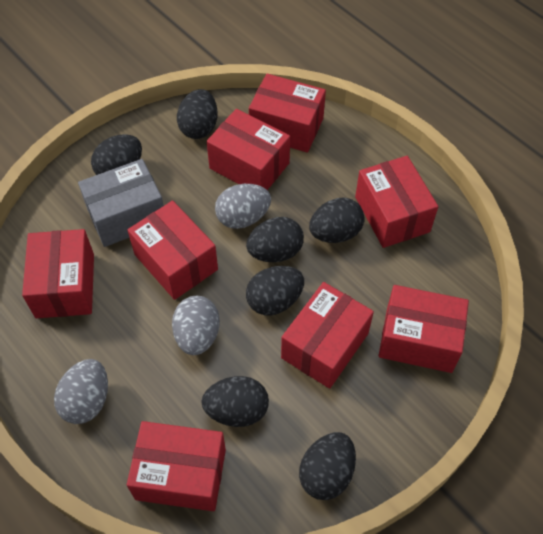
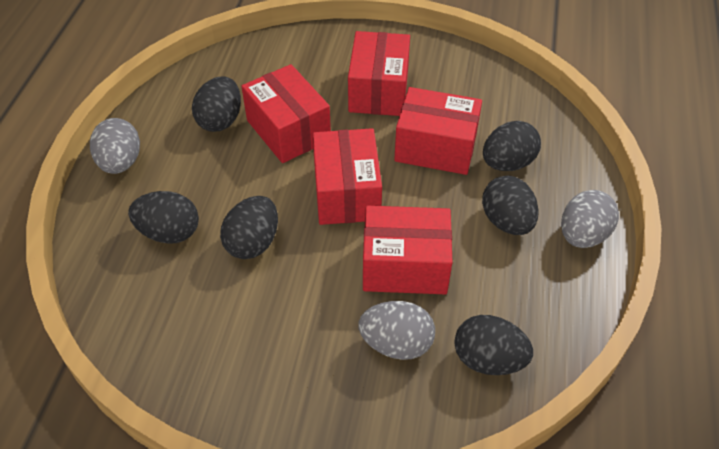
black egg: 7 -> 6
grey box: 1 -> 0
red box: 8 -> 5

